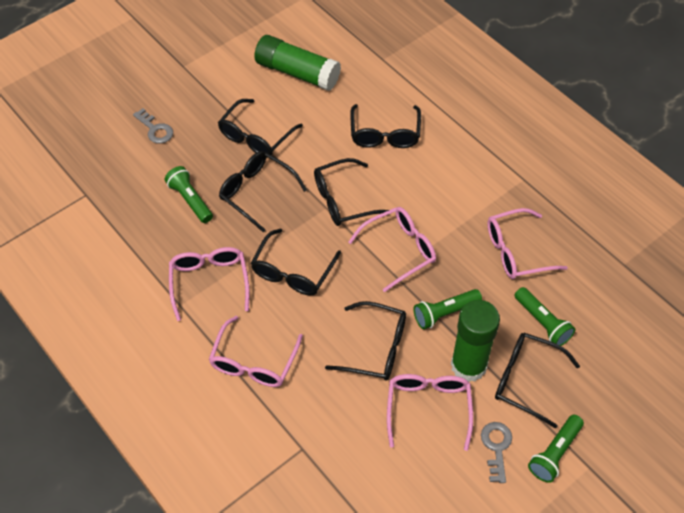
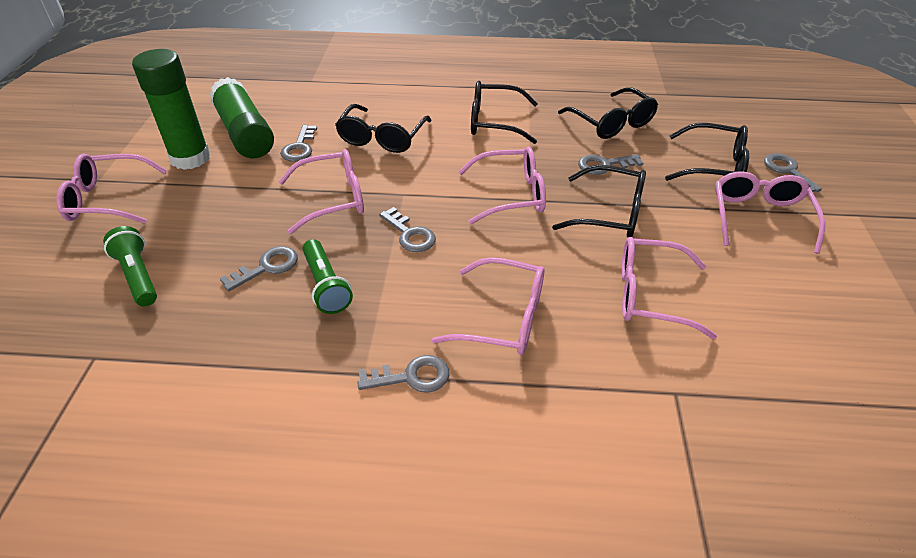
black glasses: 7 -> 5
green flashlight: 4 -> 2
grey key: 2 -> 6
pink glasses: 5 -> 6

